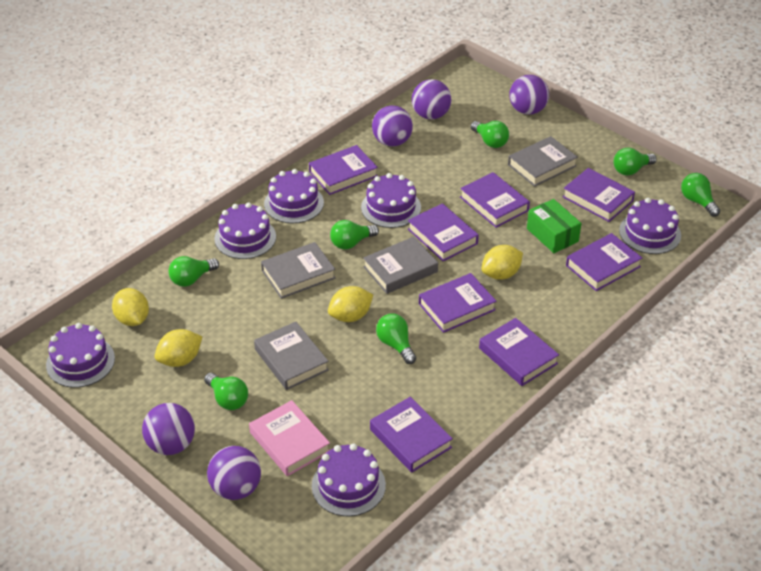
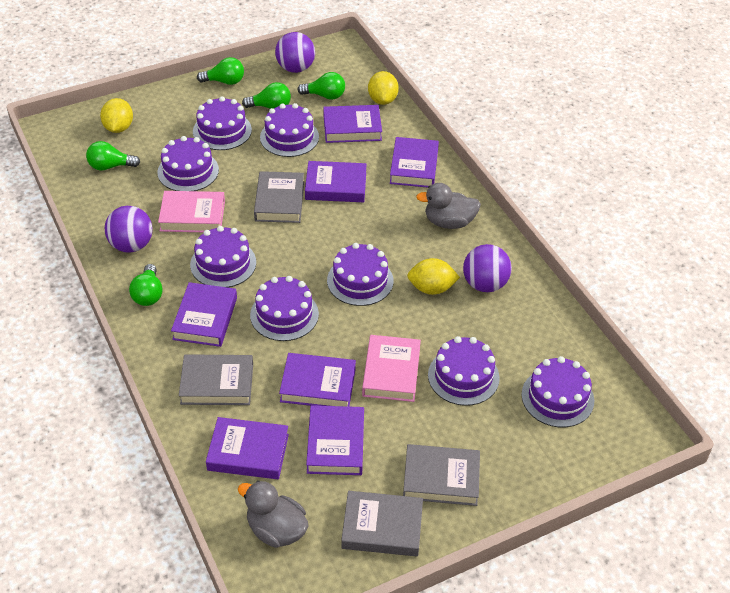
green box: 1 -> 0
green light bulb: 7 -> 5
grey duck: 0 -> 2
pink book: 1 -> 2
purple ball: 5 -> 3
purple book: 8 -> 7
purple cake: 6 -> 8
yellow lemon: 4 -> 3

